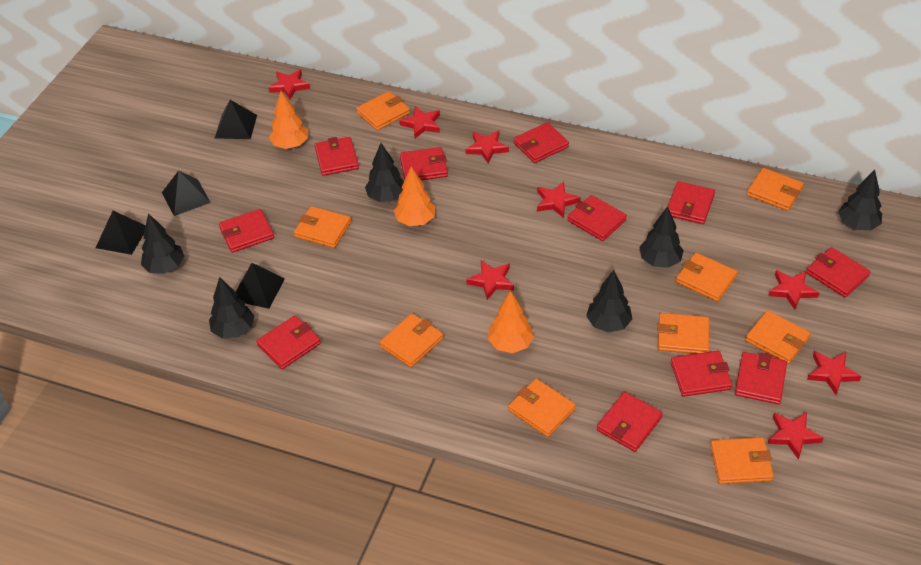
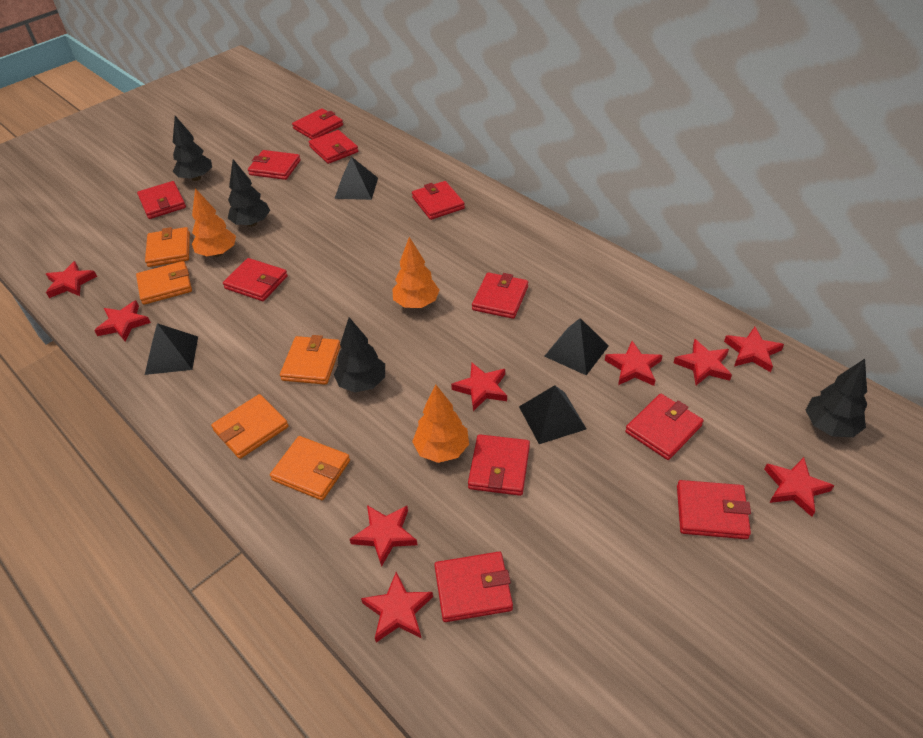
black tree: 6 -> 4
orange wallet: 9 -> 5
red star: 8 -> 9

